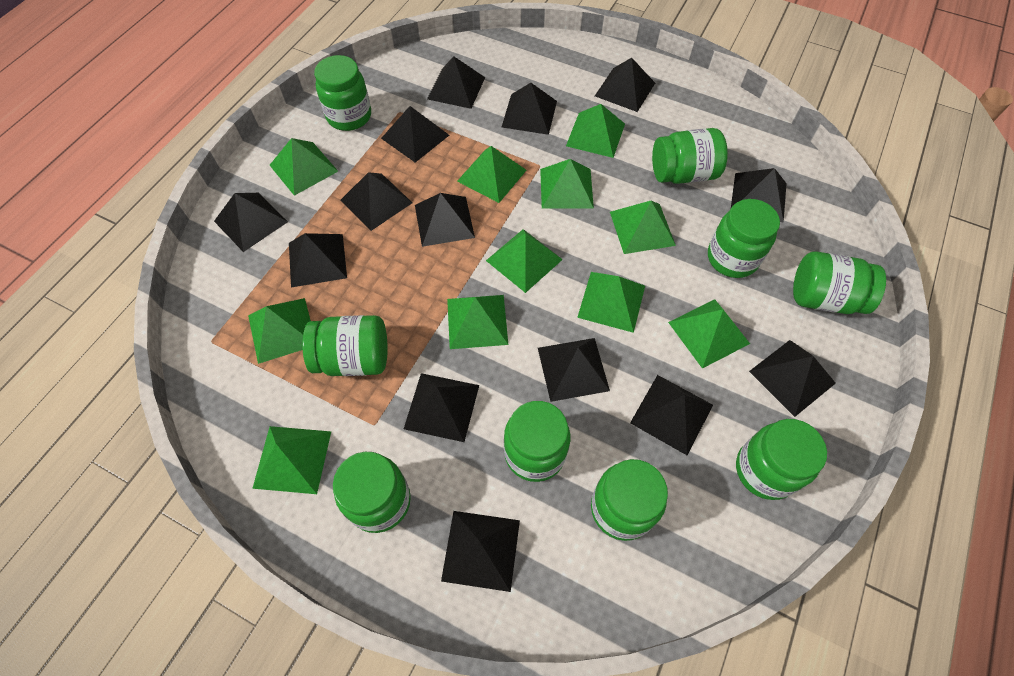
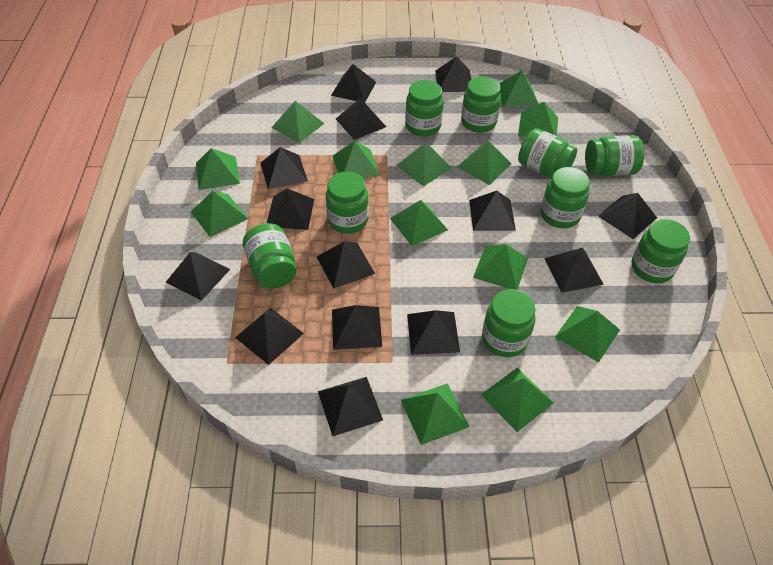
green pyramid: 11 -> 13

